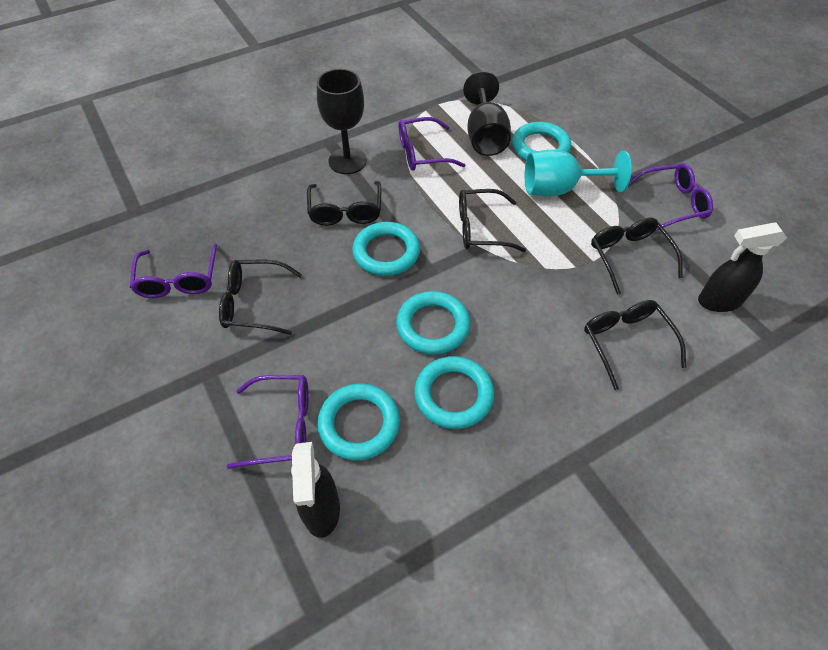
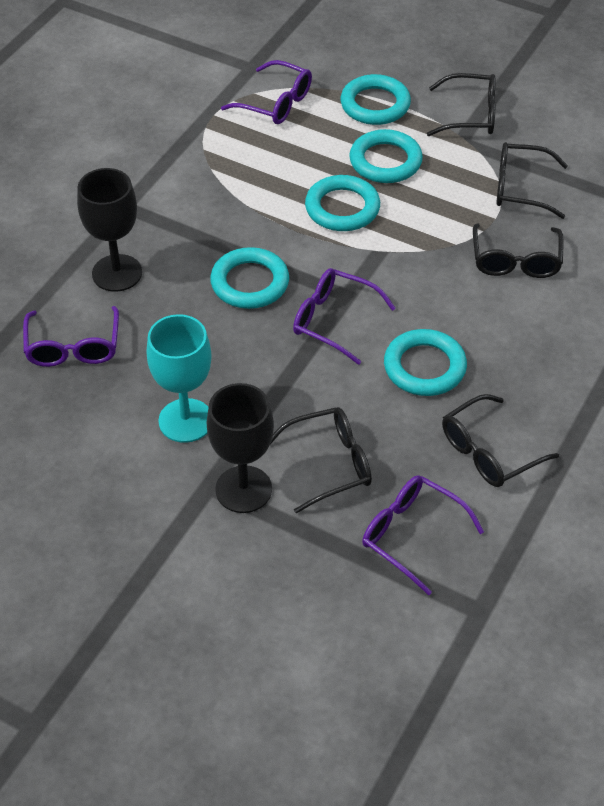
black spray bottle: 2 -> 0

